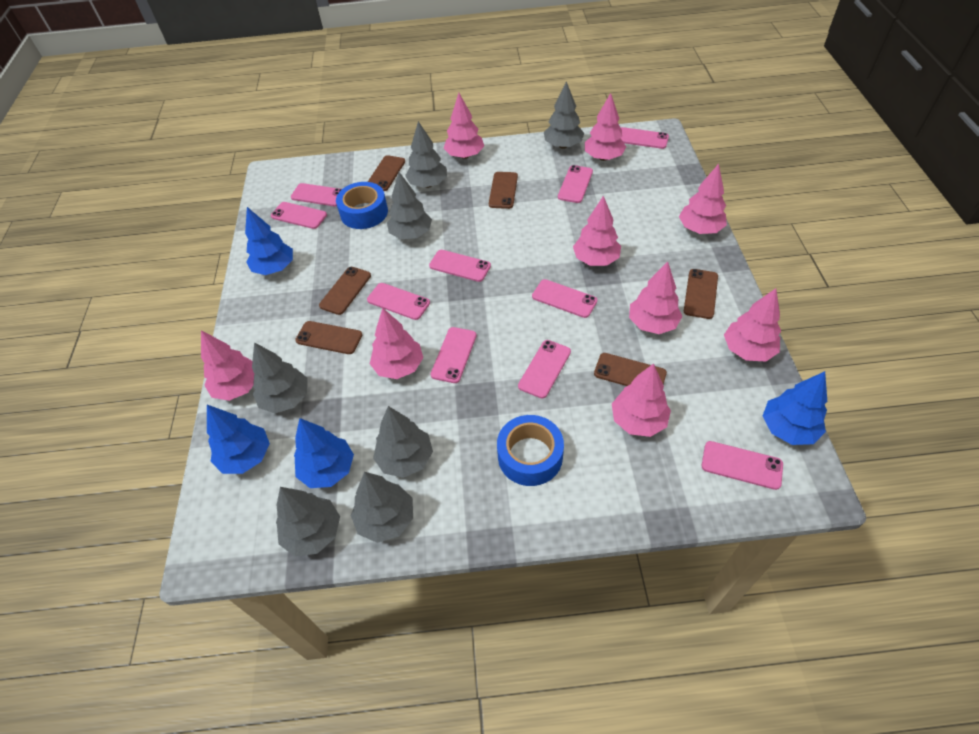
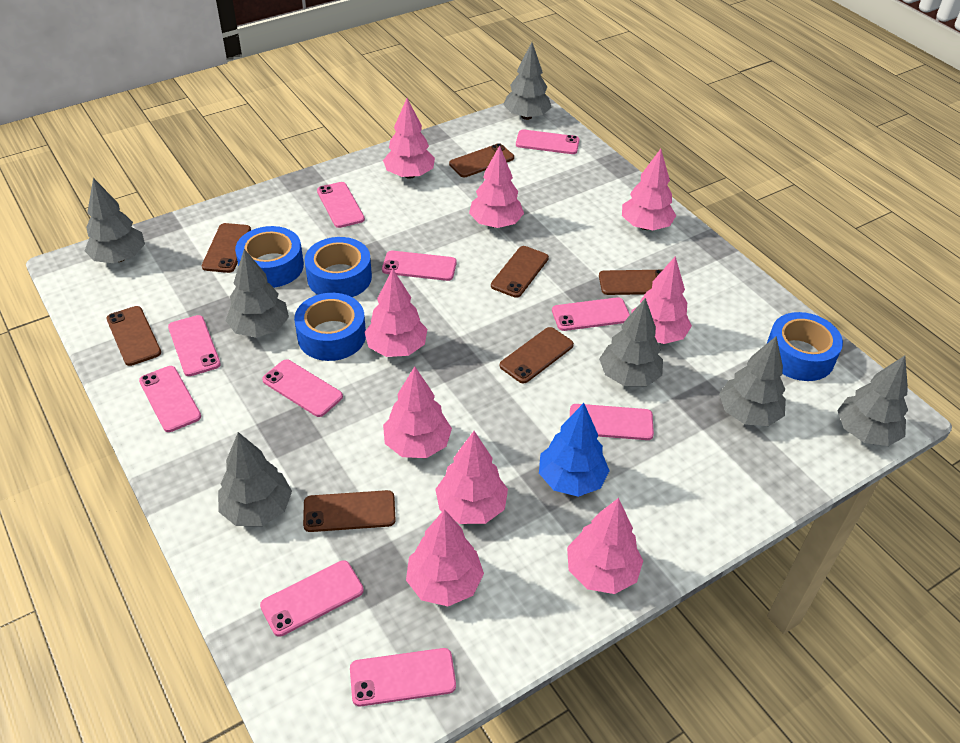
blue tape: 2 -> 4
blue tree: 4 -> 1
brown phone: 6 -> 7

